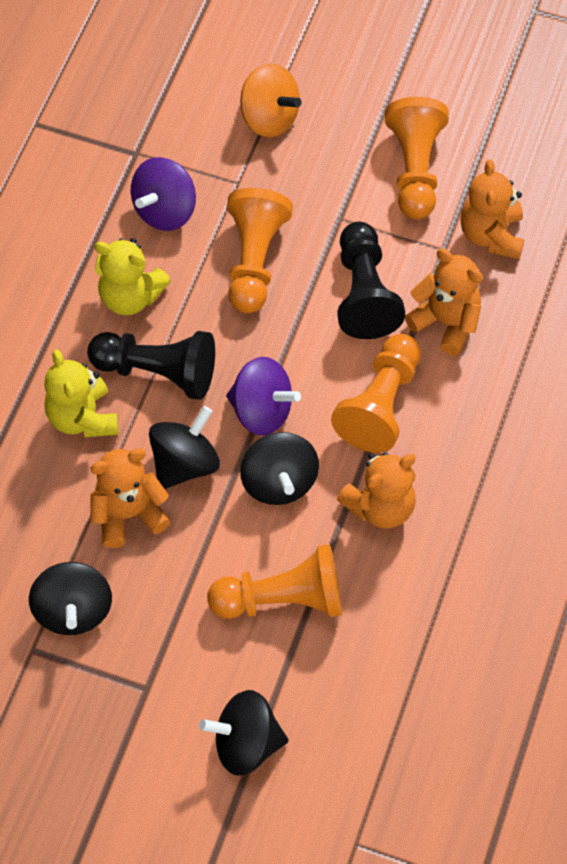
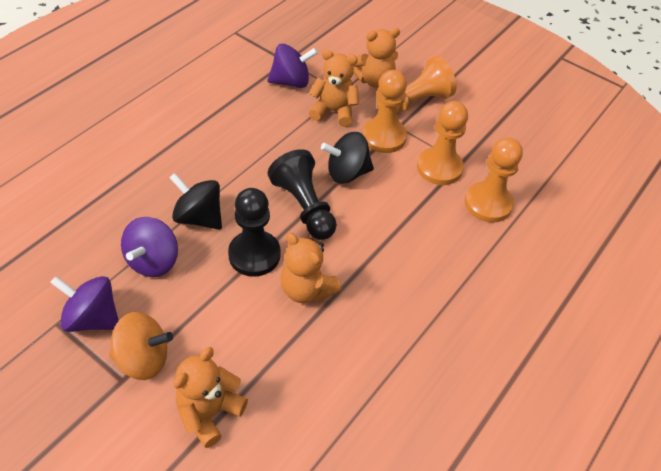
black spinning top: 4 -> 2
purple spinning top: 2 -> 3
yellow teddy bear: 2 -> 0

